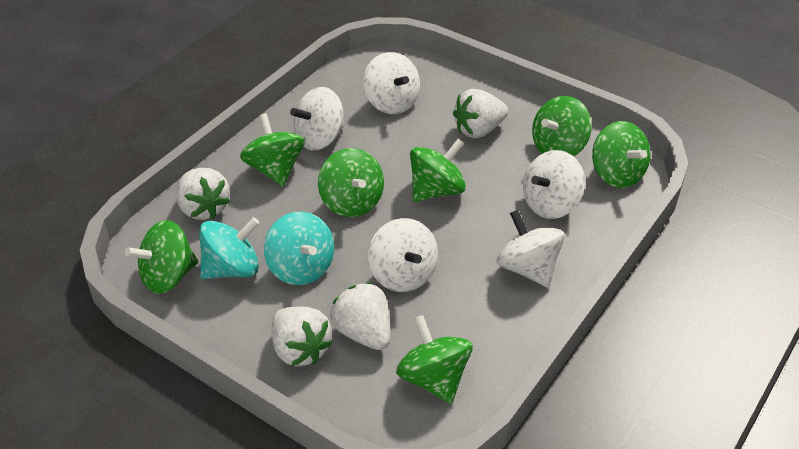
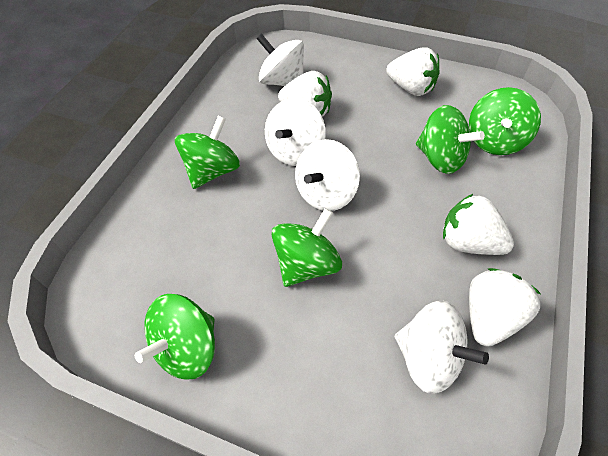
green spinning top: 7 -> 5
turquoise spinning top: 2 -> 0
white spinning top: 5 -> 4

